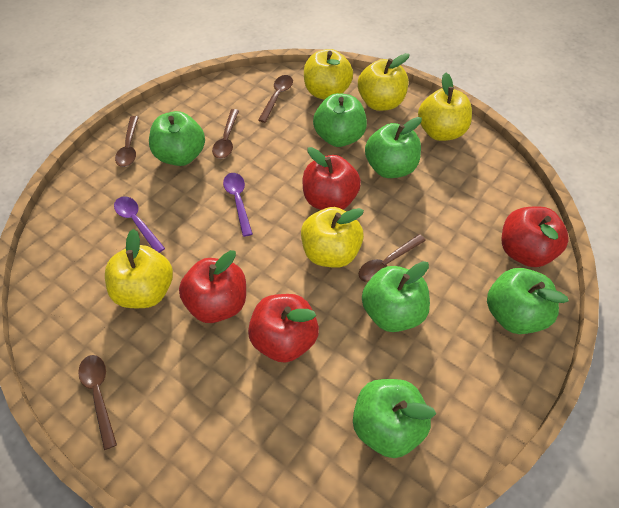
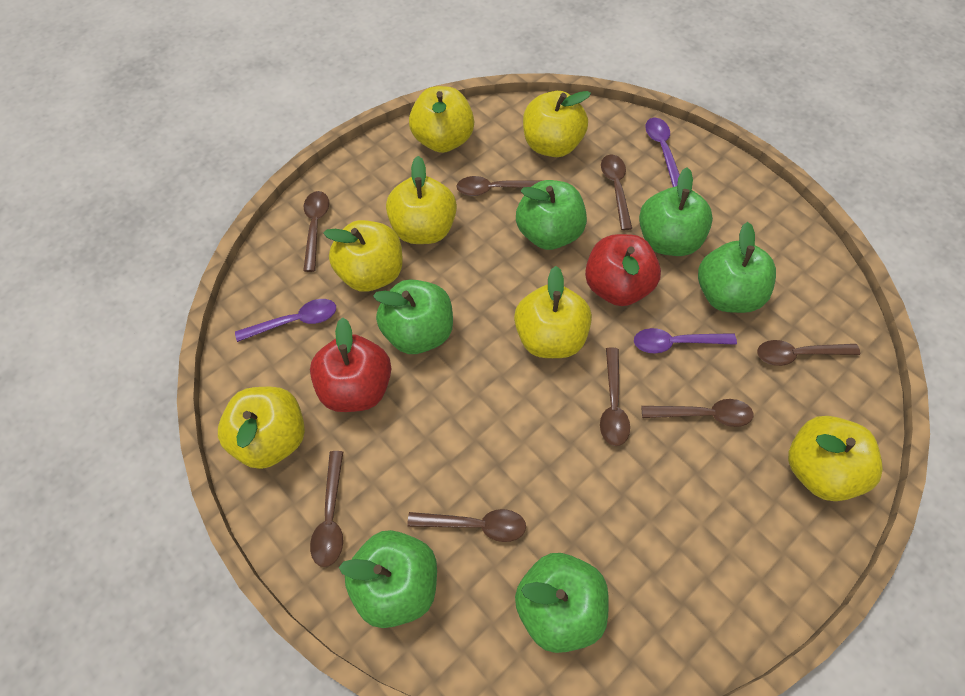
brown spoon: 5 -> 8
purple spoon: 2 -> 3
red apple: 4 -> 2
yellow apple: 5 -> 7

